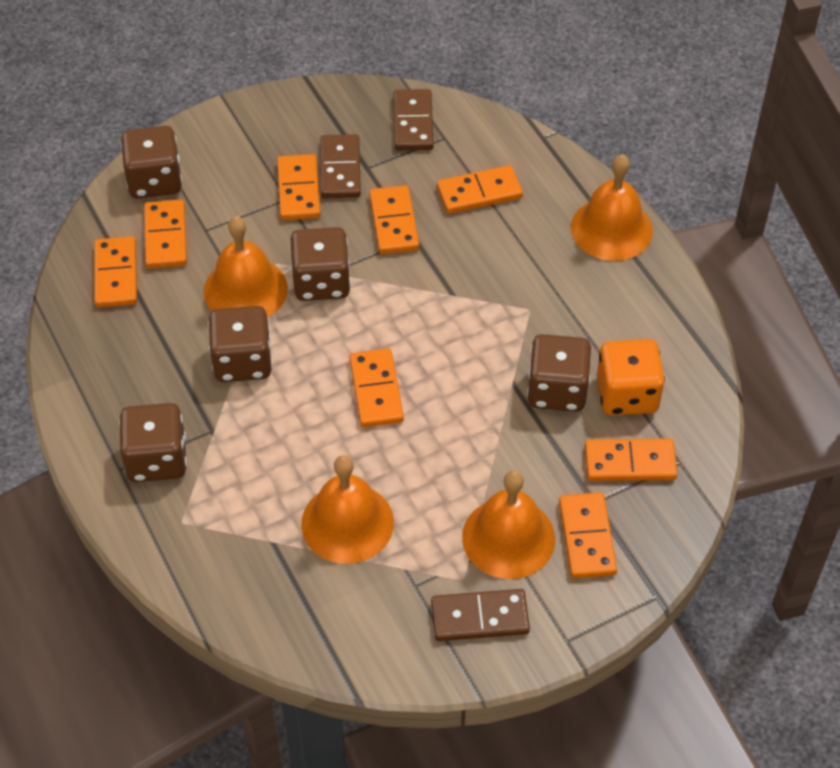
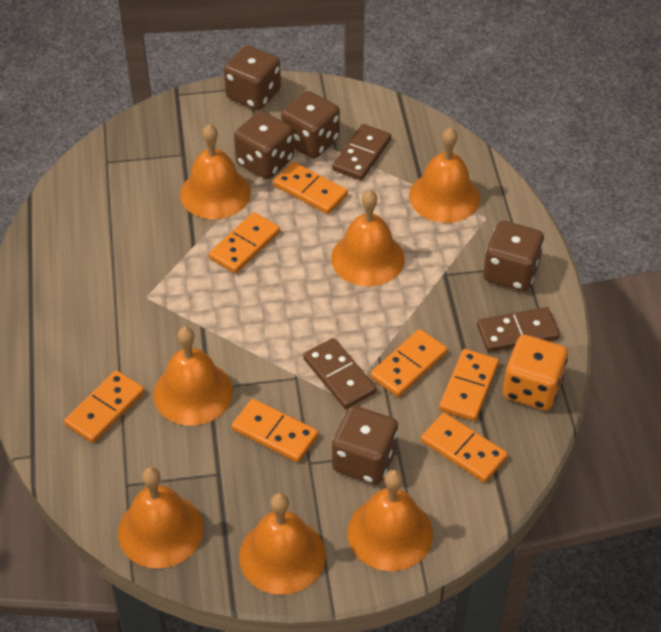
orange bell: 4 -> 7
orange domino: 8 -> 7

